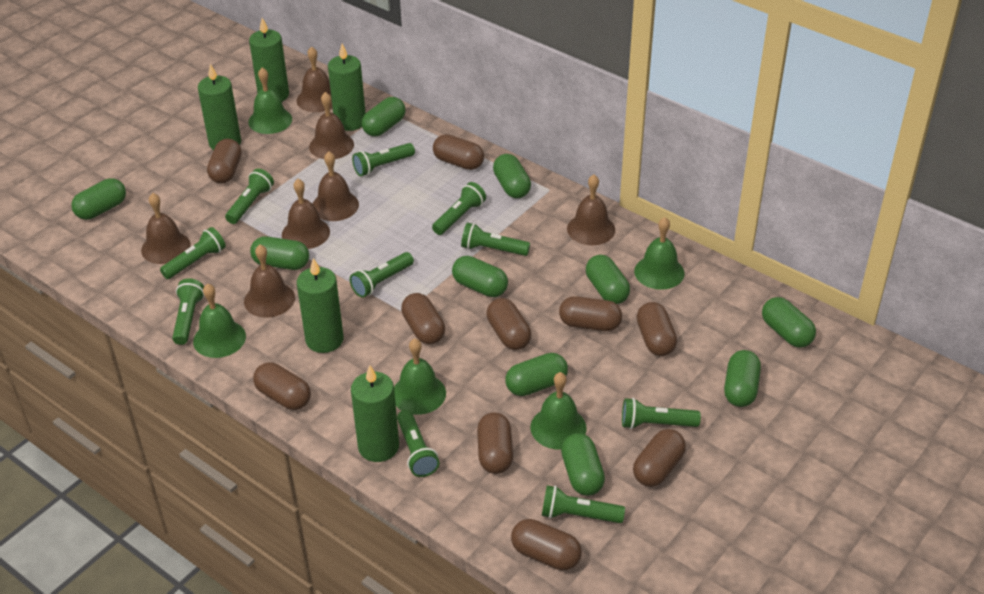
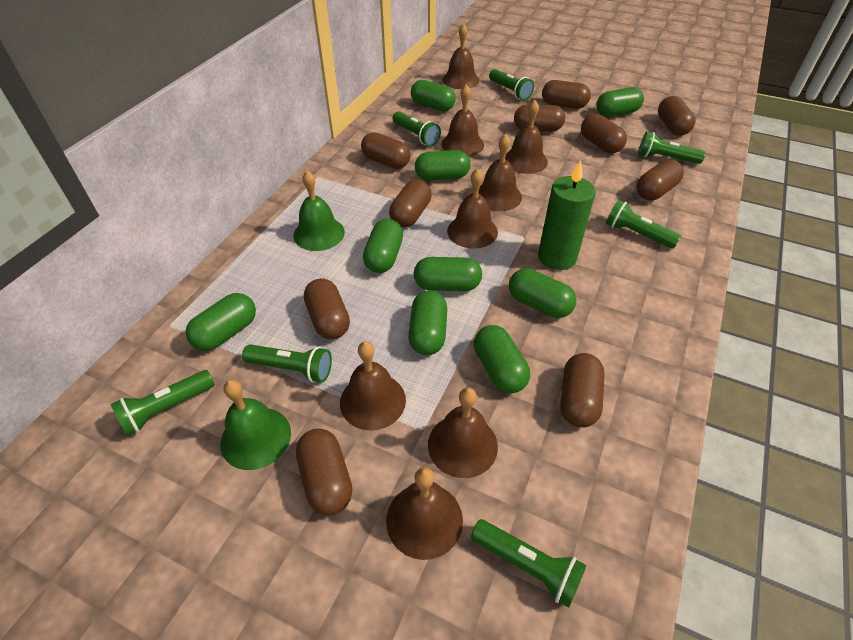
brown bell: 7 -> 8
green bell: 5 -> 2
green candle: 5 -> 1
green capsule: 10 -> 9
green flashlight: 10 -> 7

